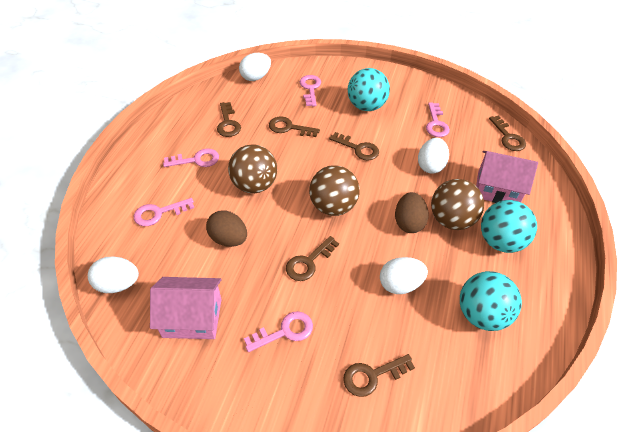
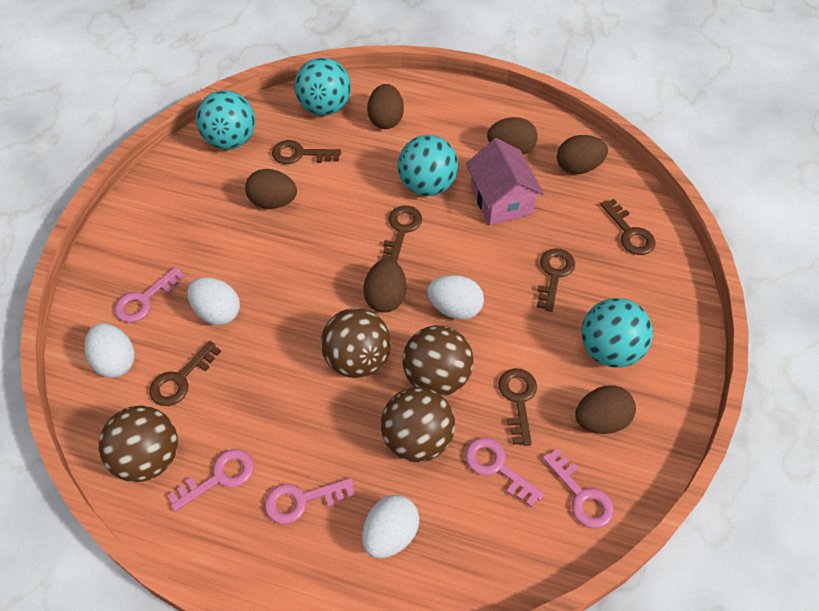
brown ball: 3 -> 4
brown egg: 2 -> 6
pink house: 2 -> 1
turquoise ball: 3 -> 4

